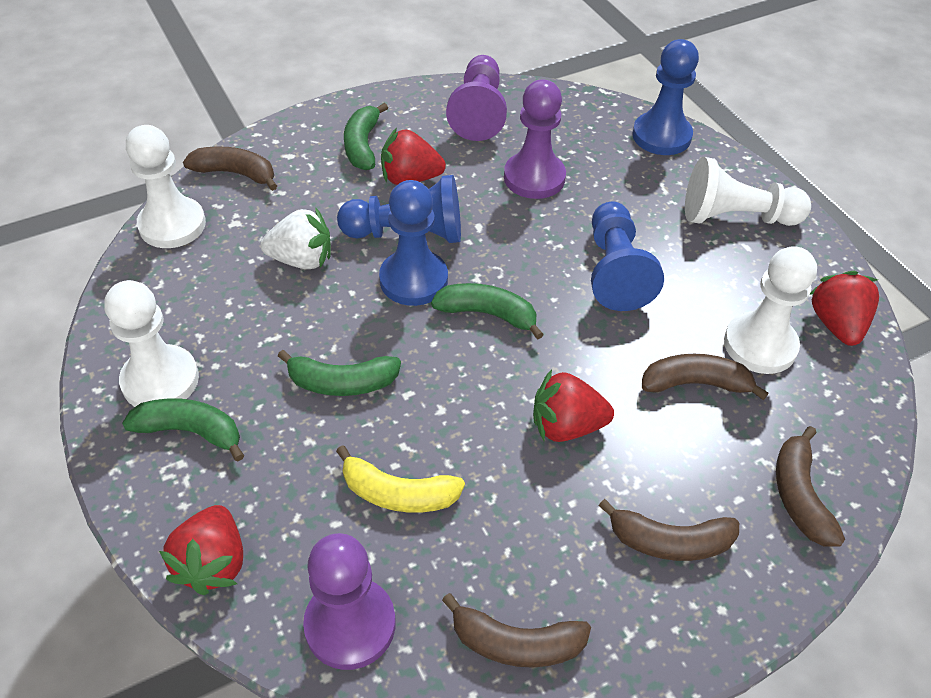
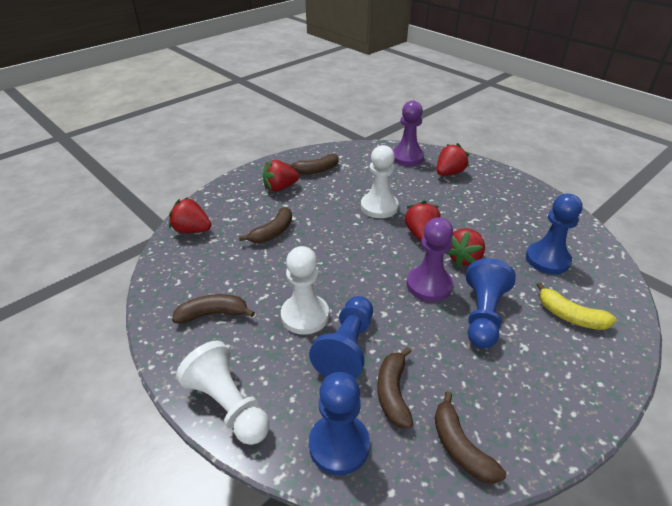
green banana: 4 -> 0
purple pawn: 3 -> 2
red strawberry: 4 -> 5
white pawn: 4 -> 3
white strawberry: 1 -> 0

